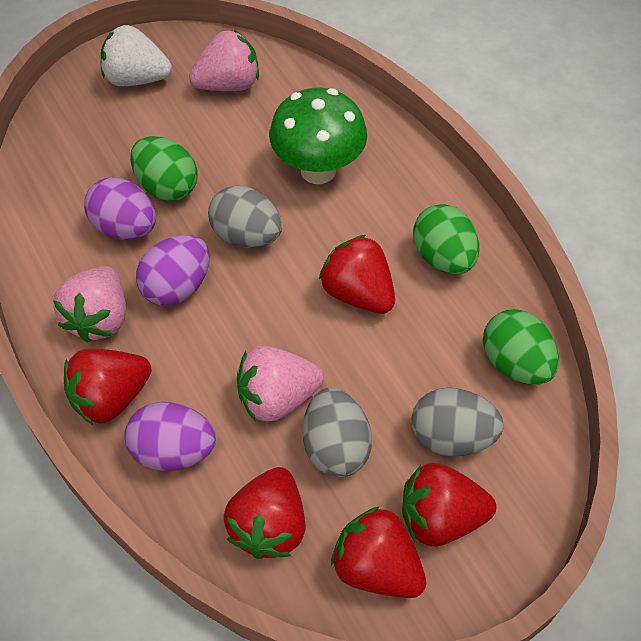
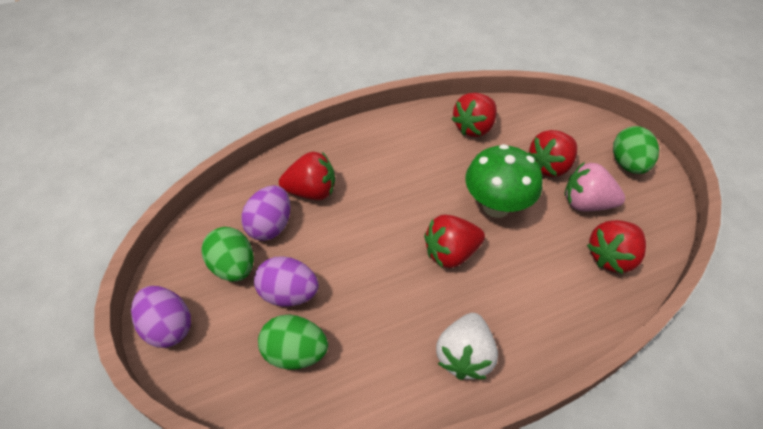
grey egg: 3 -> 0
pink strawberry: 3 -> 1

